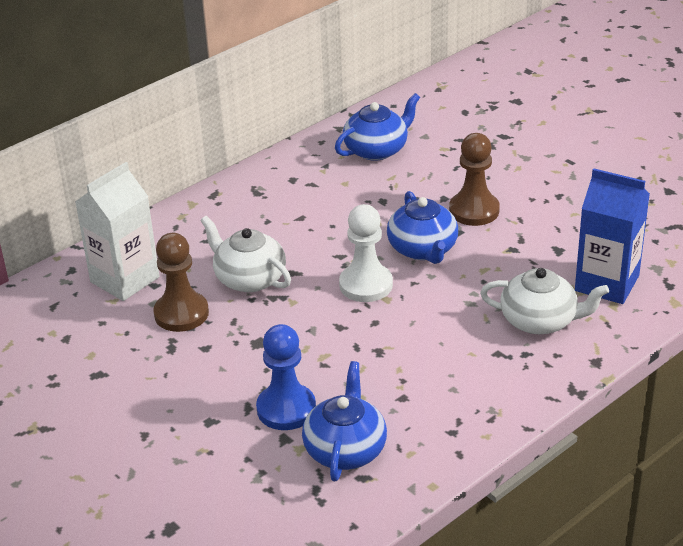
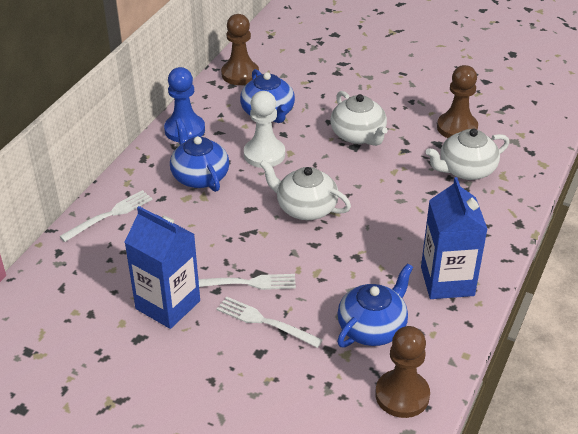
blue carton: 1 -> 2
brown pawn: 2 -> 3
white carton: 1 -> 0
white fork: 0 -> 3
white teapot: 2 -> 3

